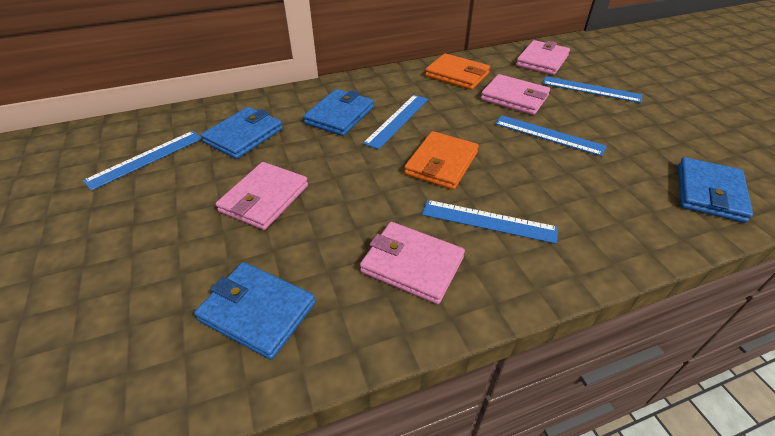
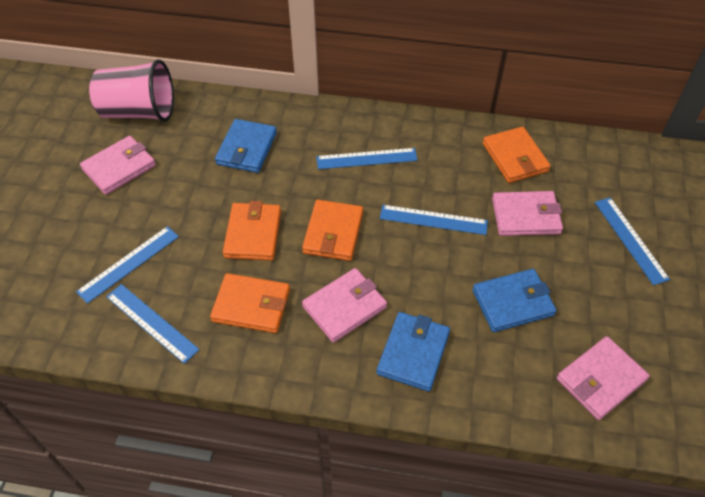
blue wallet: 4 -> 3
orange wallet: 2 -> 4
pink cup: 0 -> 1

